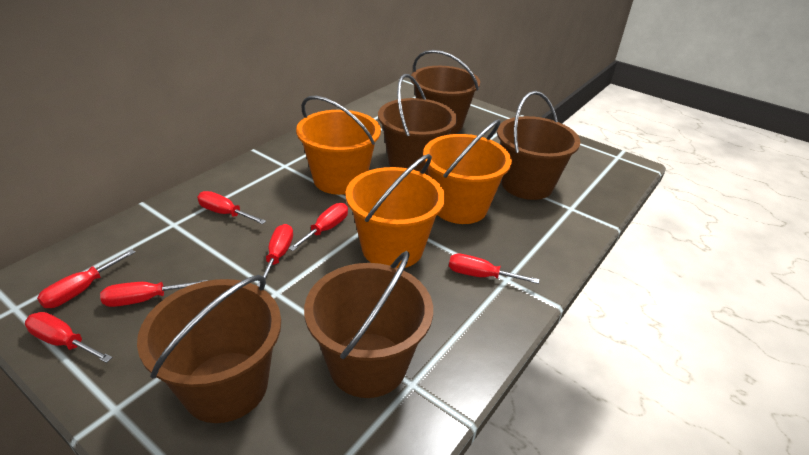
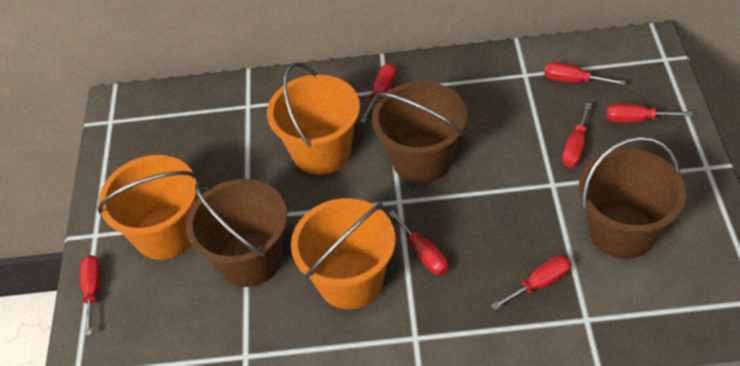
brown bucket: 5 -> 3

